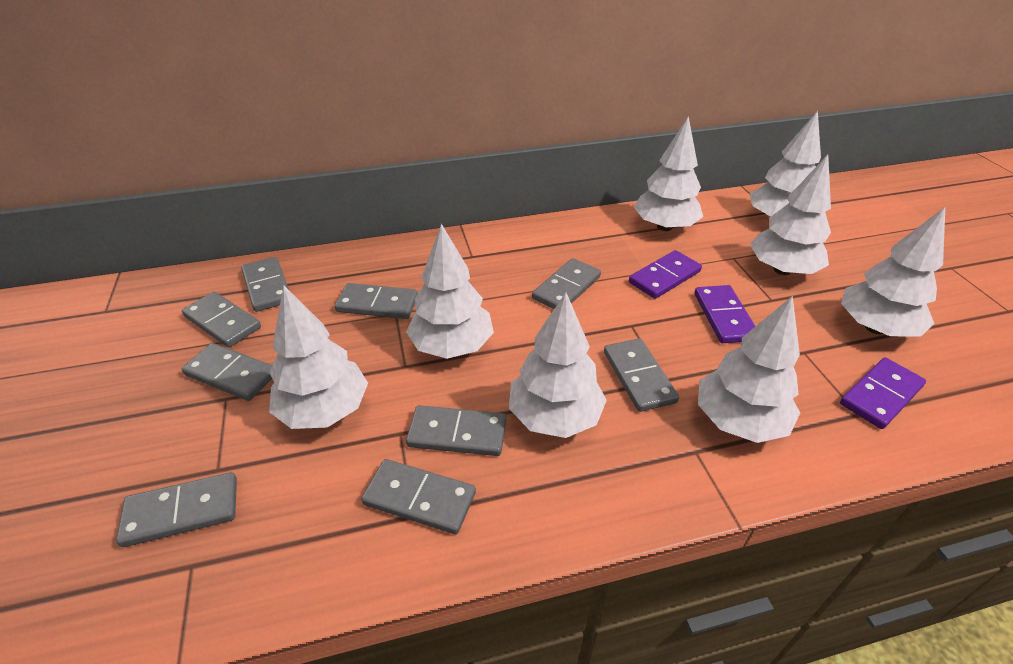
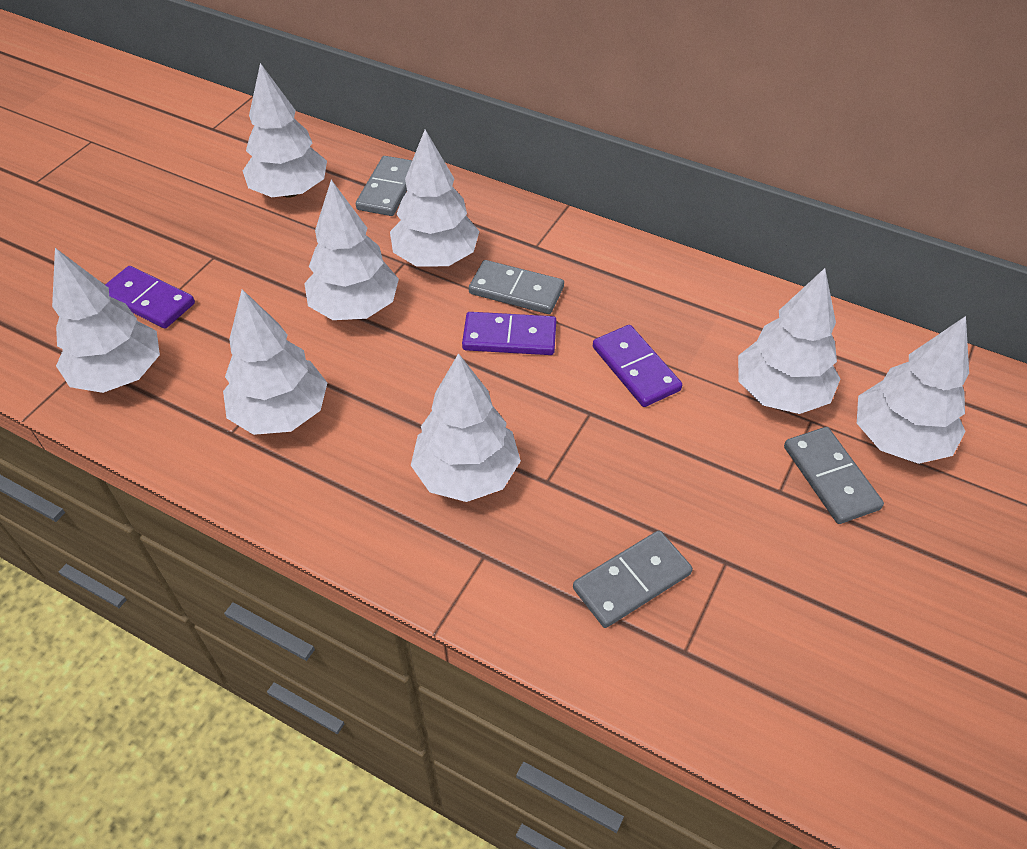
grey domino: 9 -> 4

